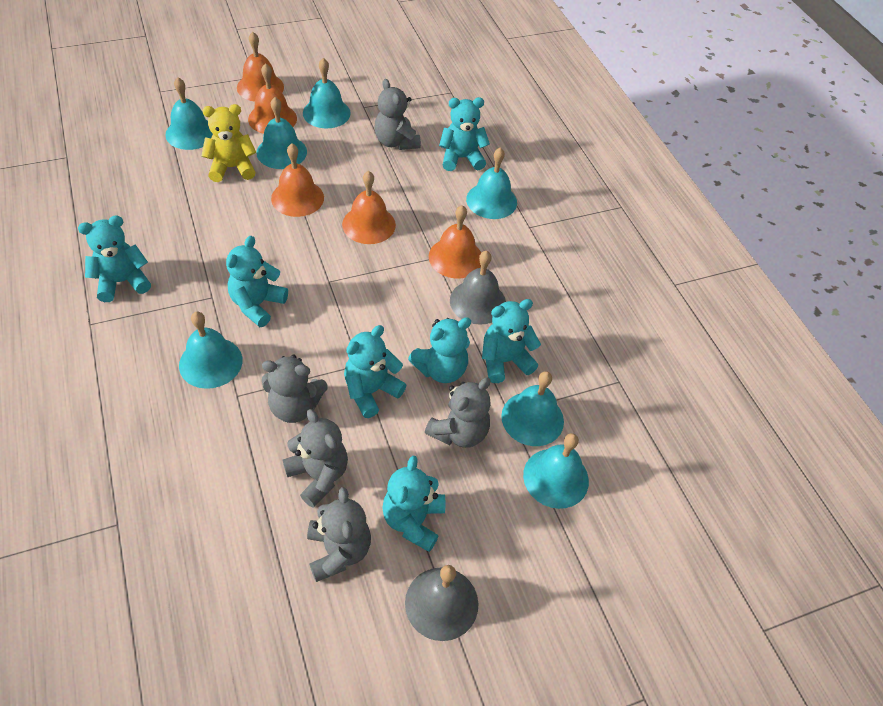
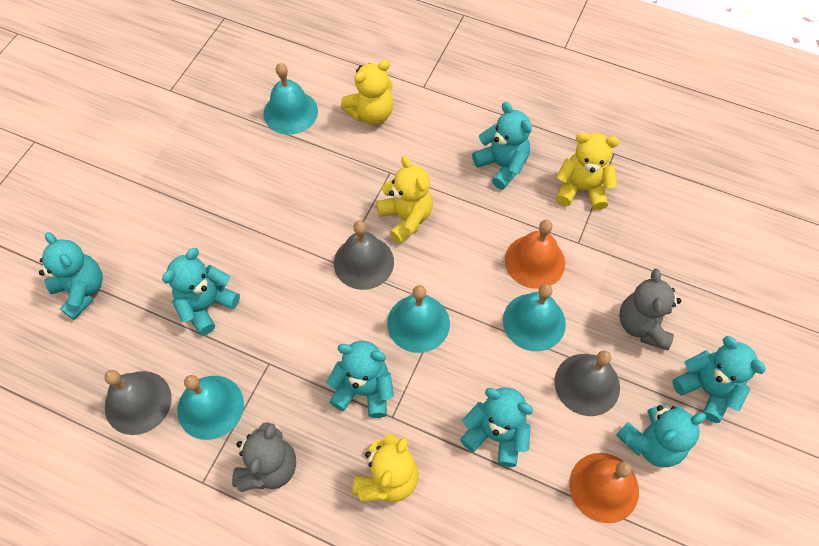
grey bell: 2 -> 3
grey teddy bear: 5 -> 2
orange bell: 5 -> 2
turquoise bell: 7 -> 4
yellow teddy bear: 1 -> 4

